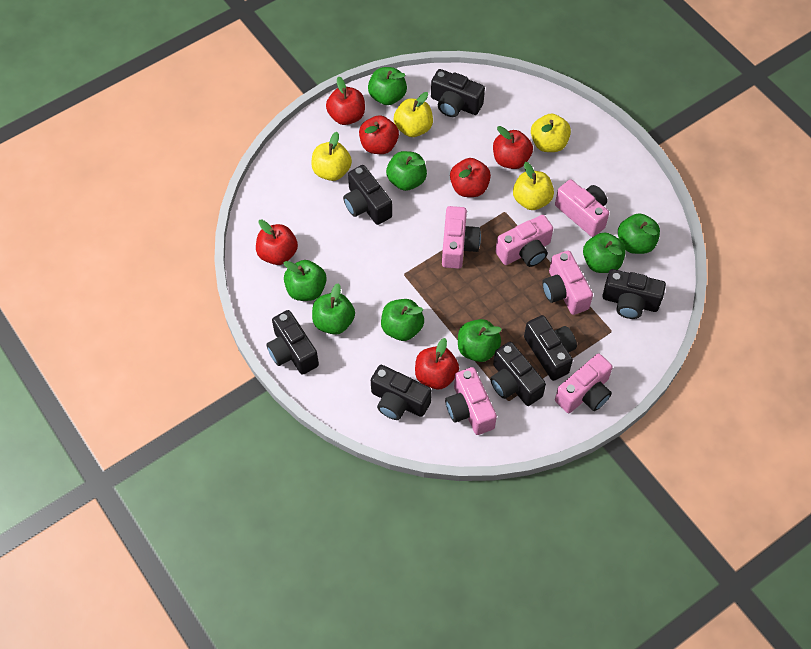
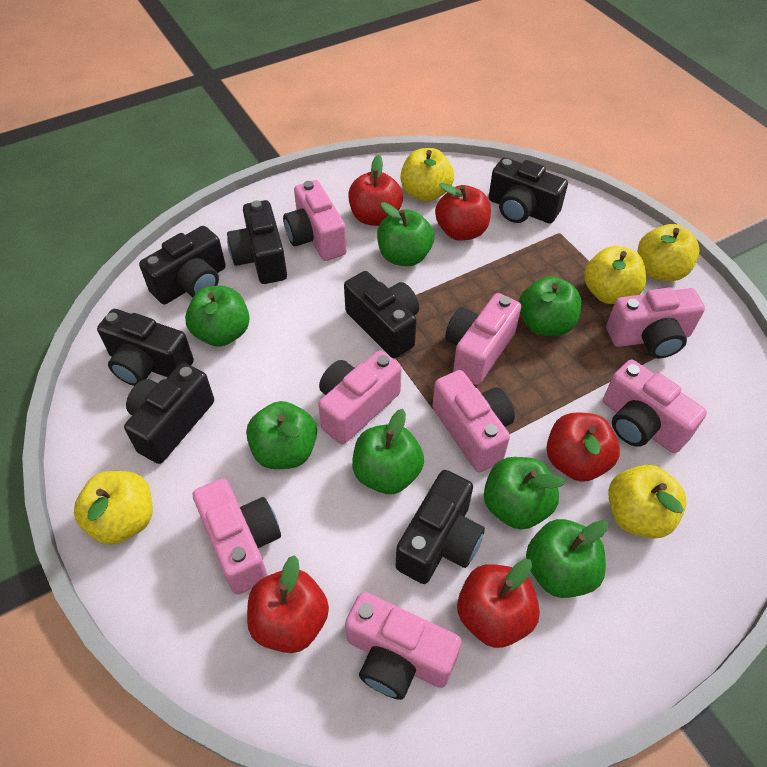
green apple: 8 -> 7
pink camera: 6 -> 8
red apple: 6 -> 5
yellow apple: 4 -> 5

